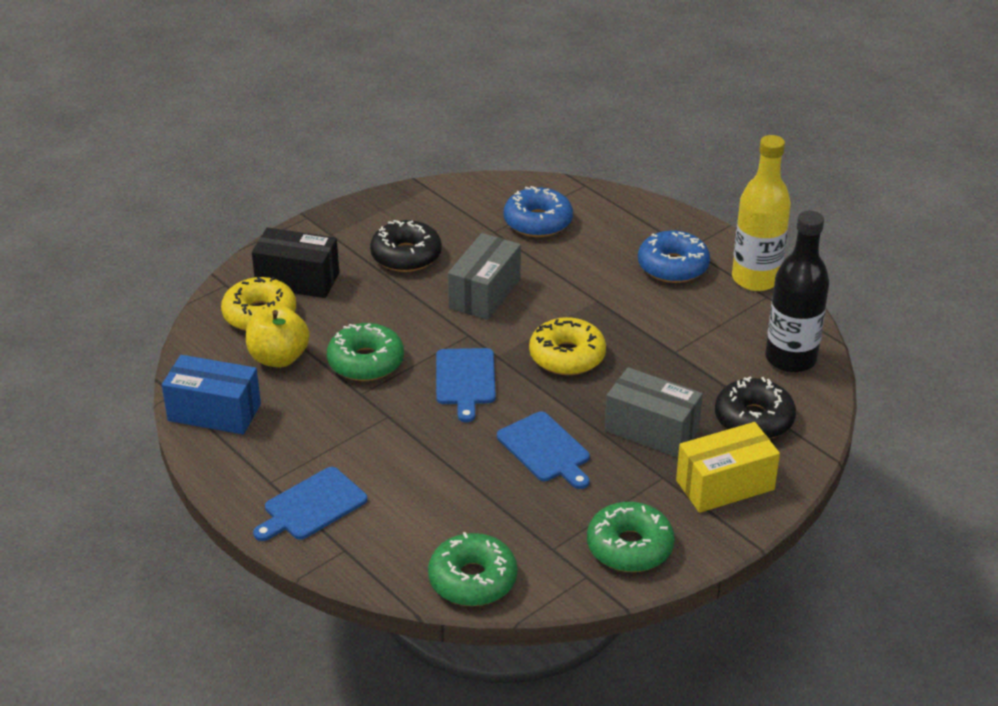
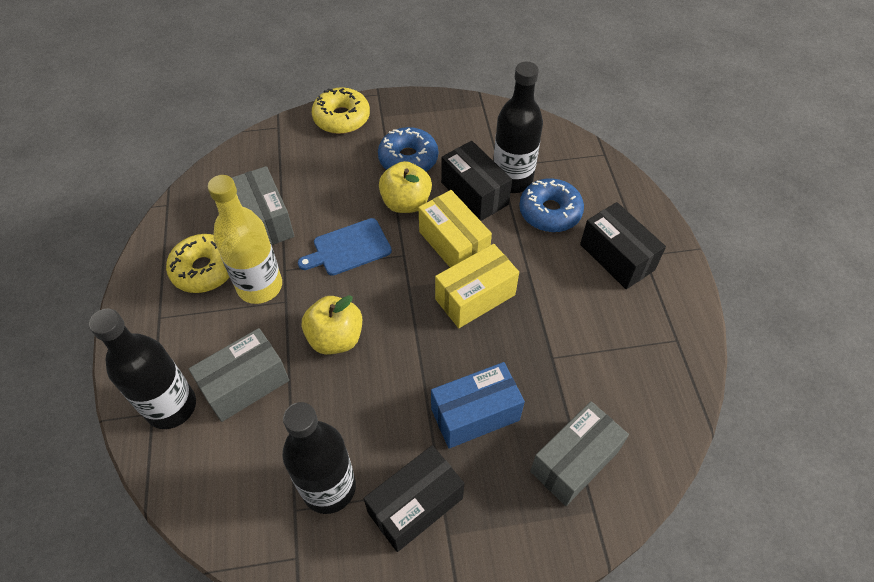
black bottle: 1 -> 3
black box: 1 -> 3
black donut: 2 -> 0
blue cutting board: 3 -> 1
green donut: 3 -> 0
grey box: 2 -> 3
yellow apple: 1 -> 2
yellow box: 1 -> 2

